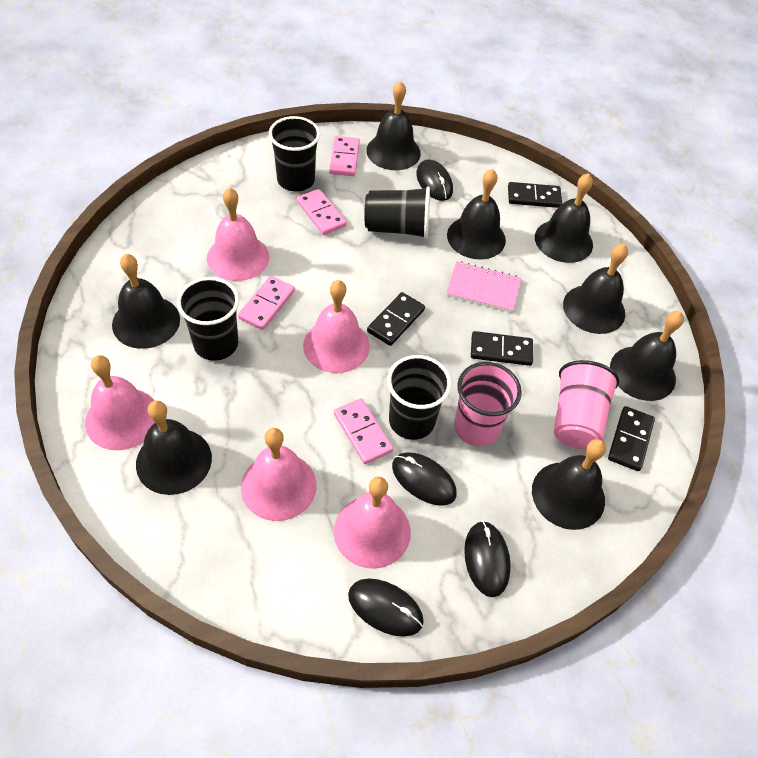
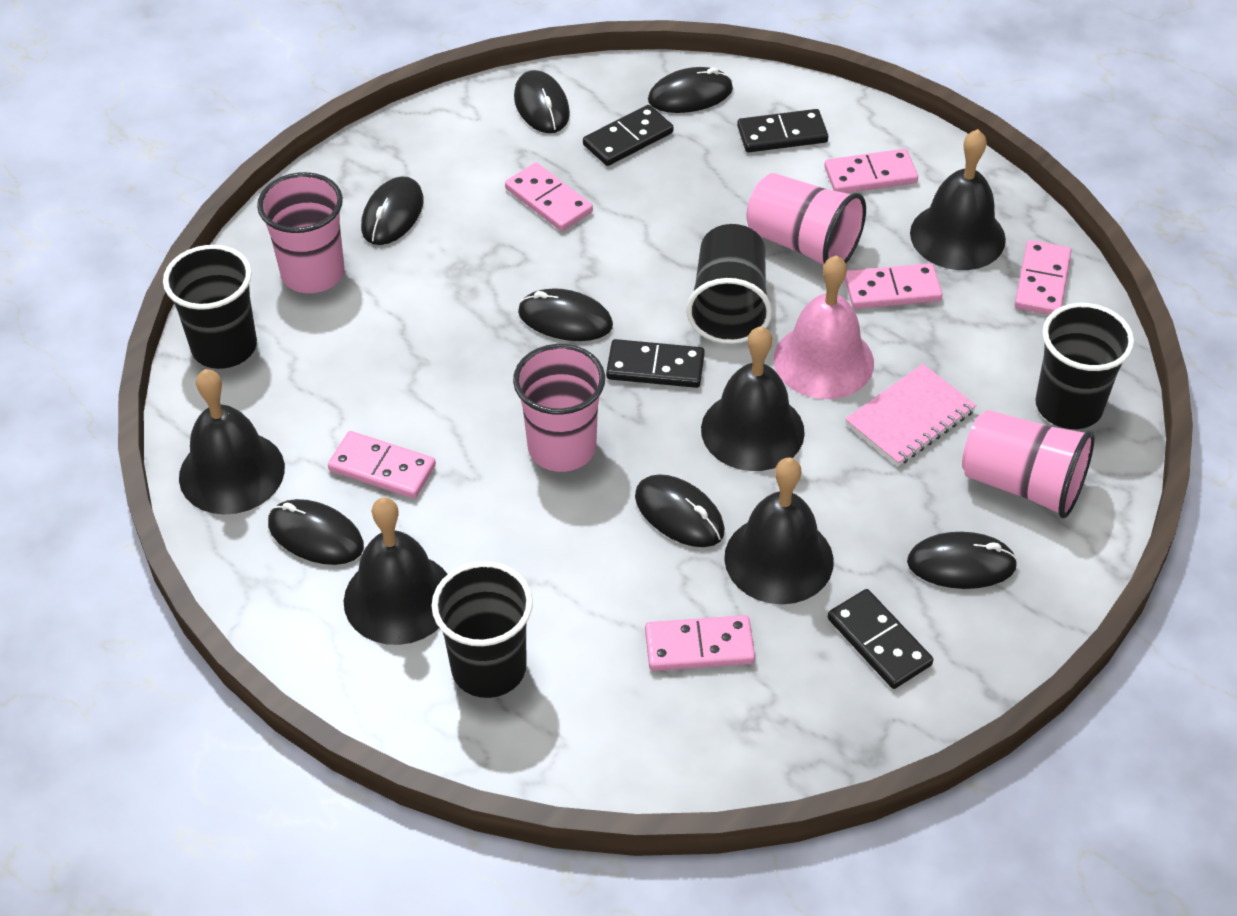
black bell: 8 -> 5
black mouse: 4 -> 7
pink bell: 5 -> 1
pink cup: 2 -> 4
pink domino: 4 -> 6

